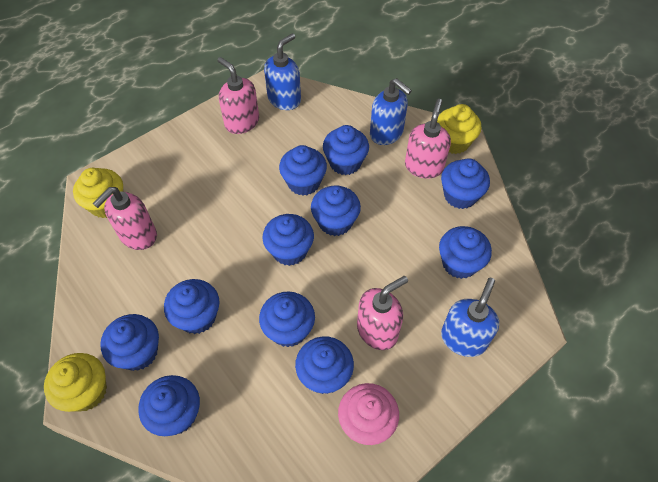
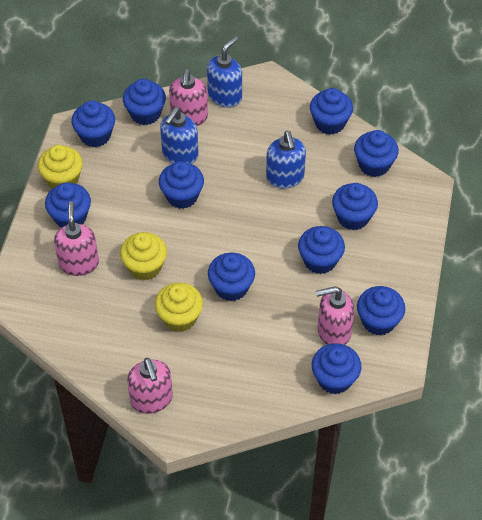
pink cupcake: 1 -> 0

